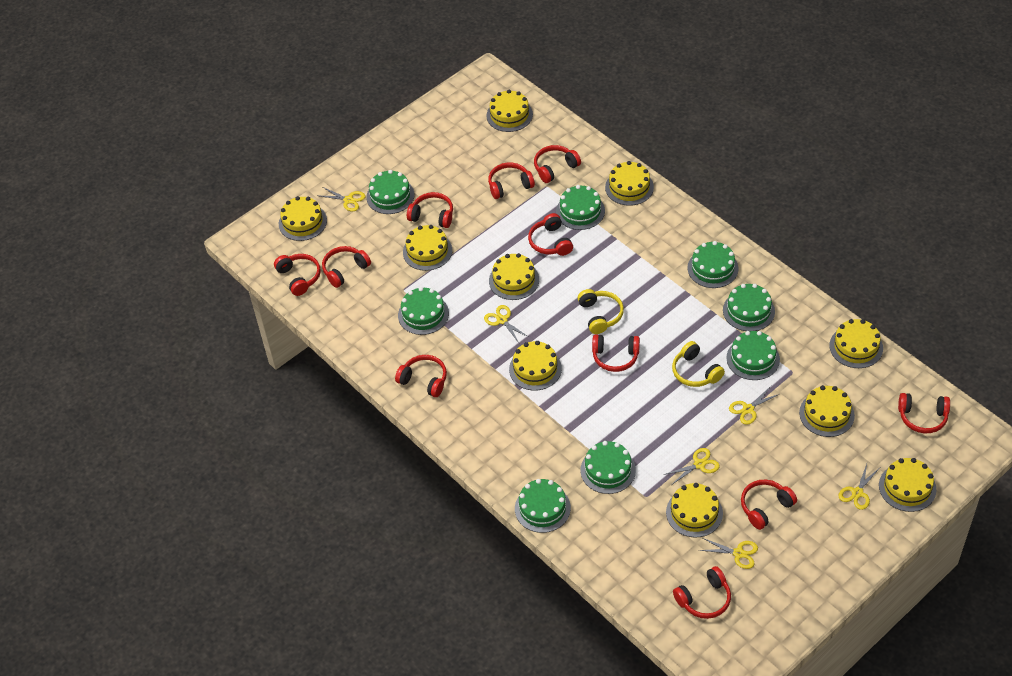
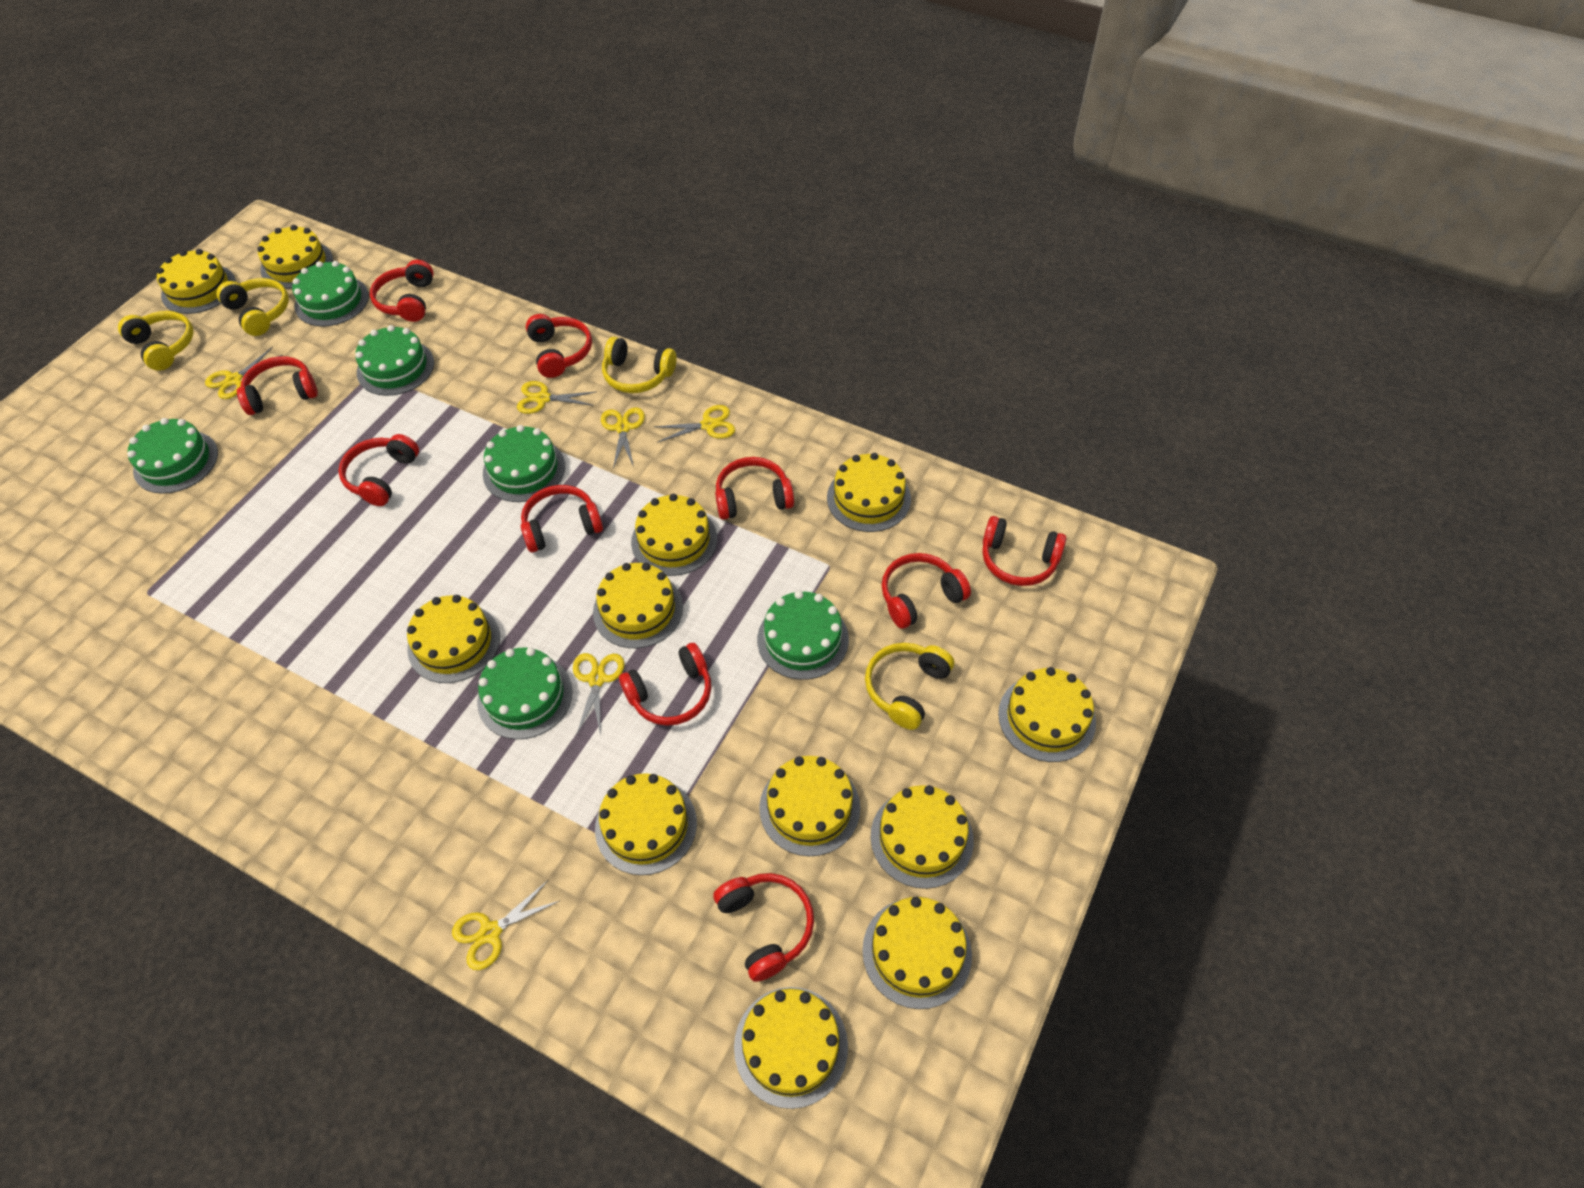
green cake: 8 -> 6
red headphones: 11 -> 10
yellow cake: 10 -> 12
yellow headphones: 2 -> 4

